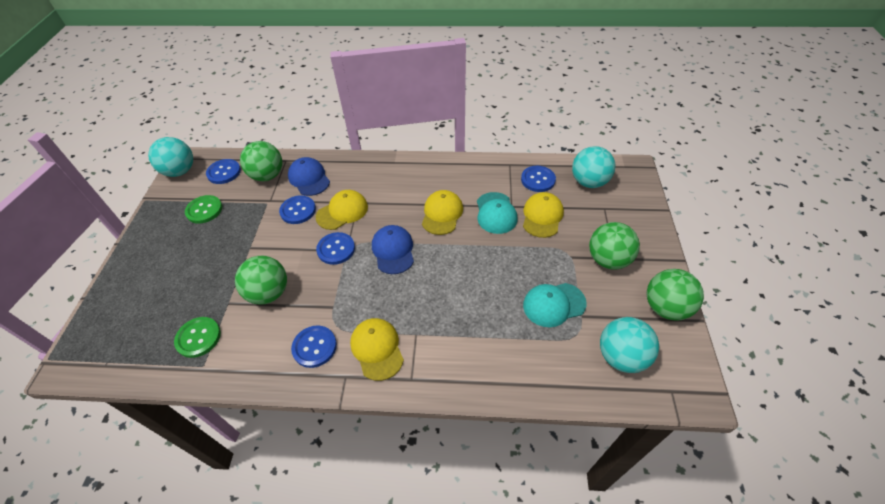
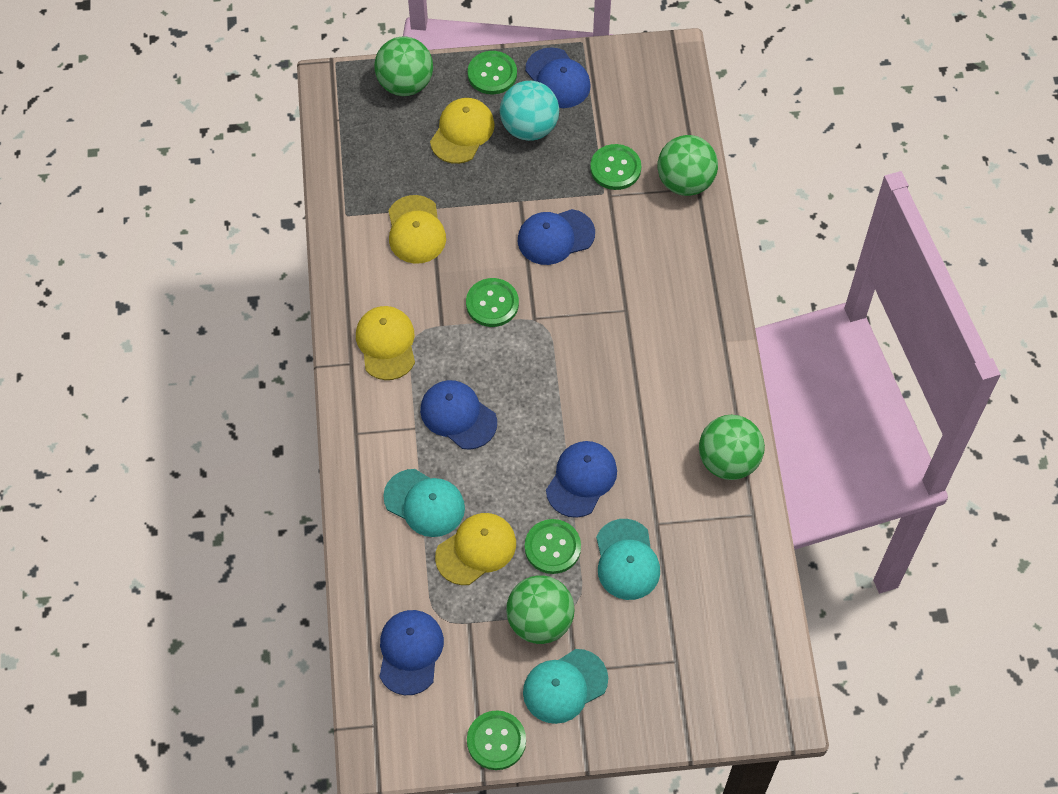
blue button: 5 -> 0
blue cap: 2 -> 5
green button: 2 -> 5
turquoise ball: 3 -> 1
turquoise cap: 2 -> 3

